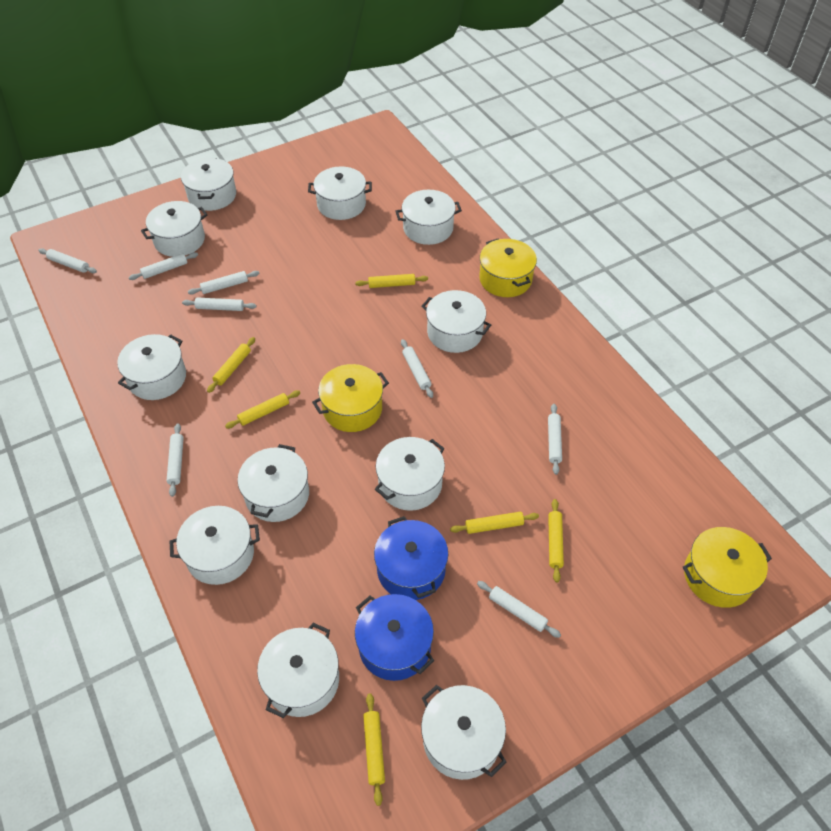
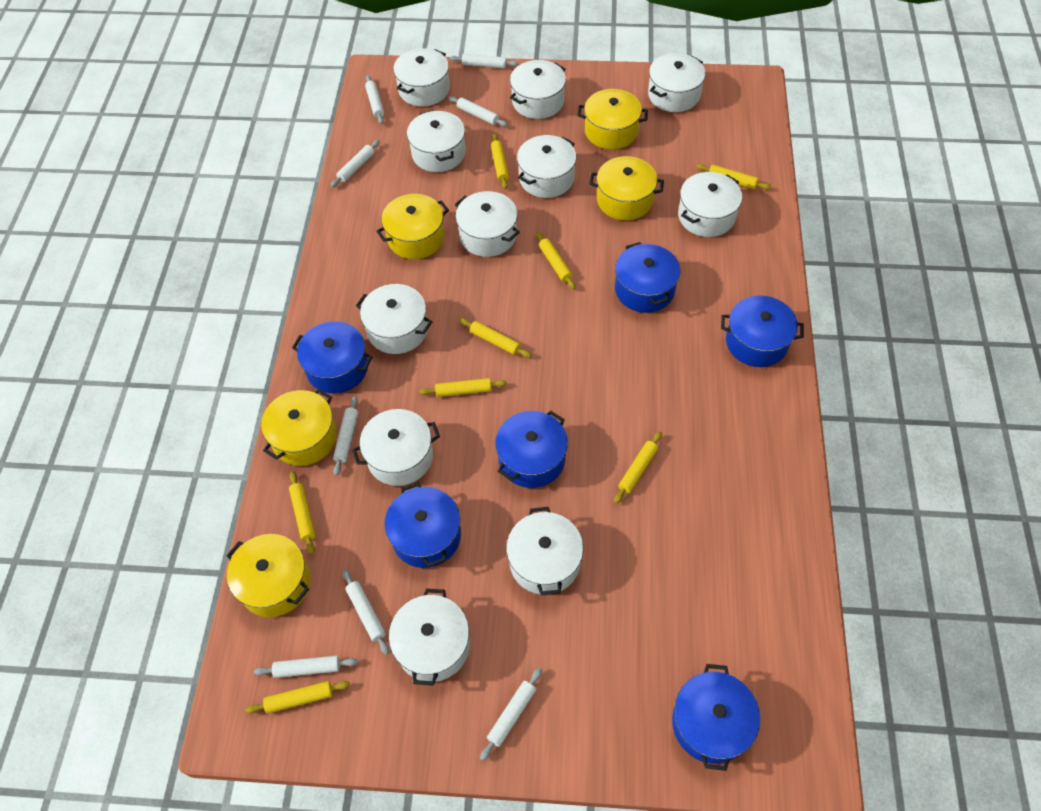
blue pot: 2 -> 6
yellow pot: 3 -> 5
yellow rolling pin: 6 -> 8

